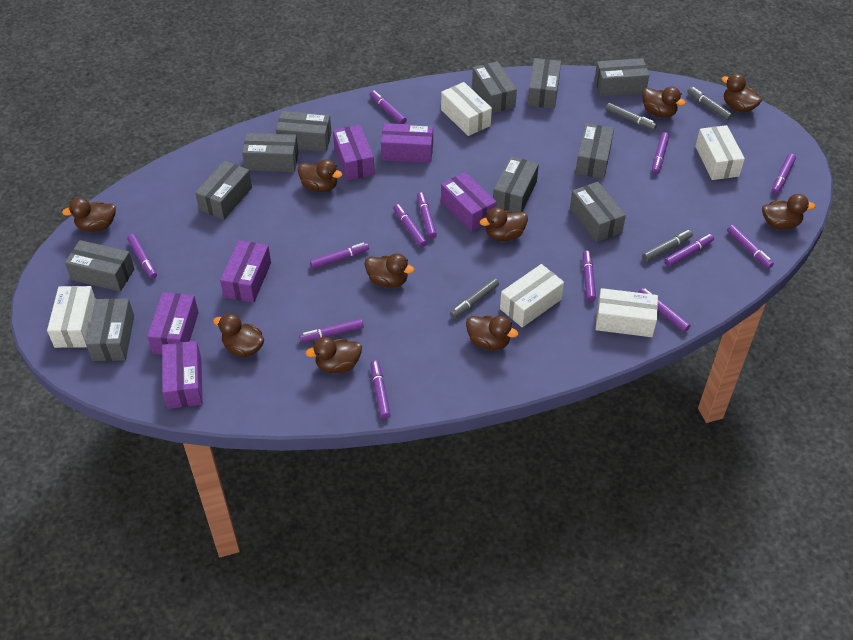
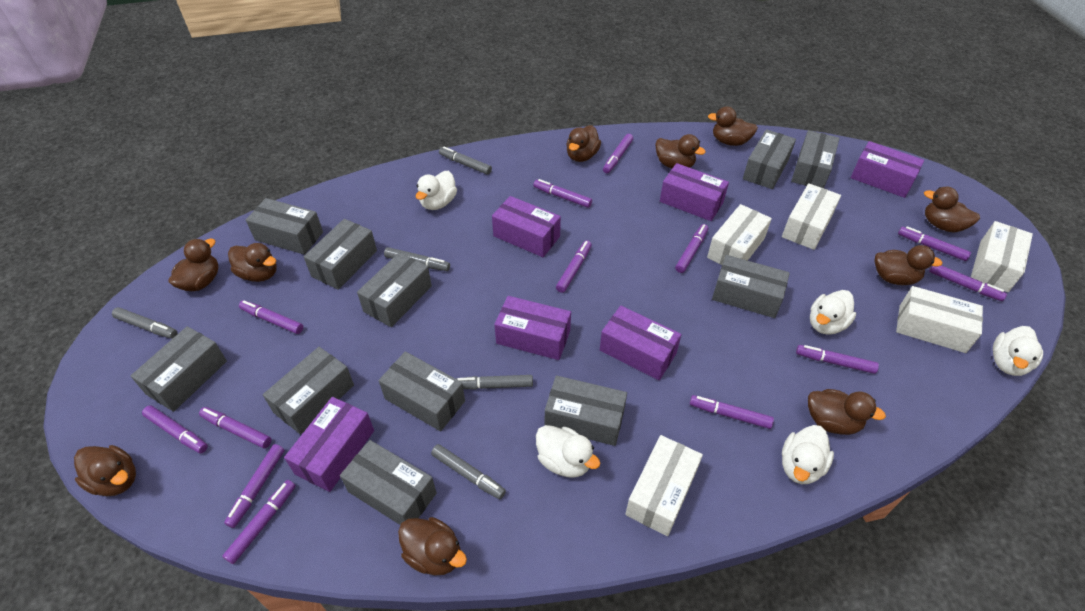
grey marker: 4 -> 5
white duck: 0 -> 5

